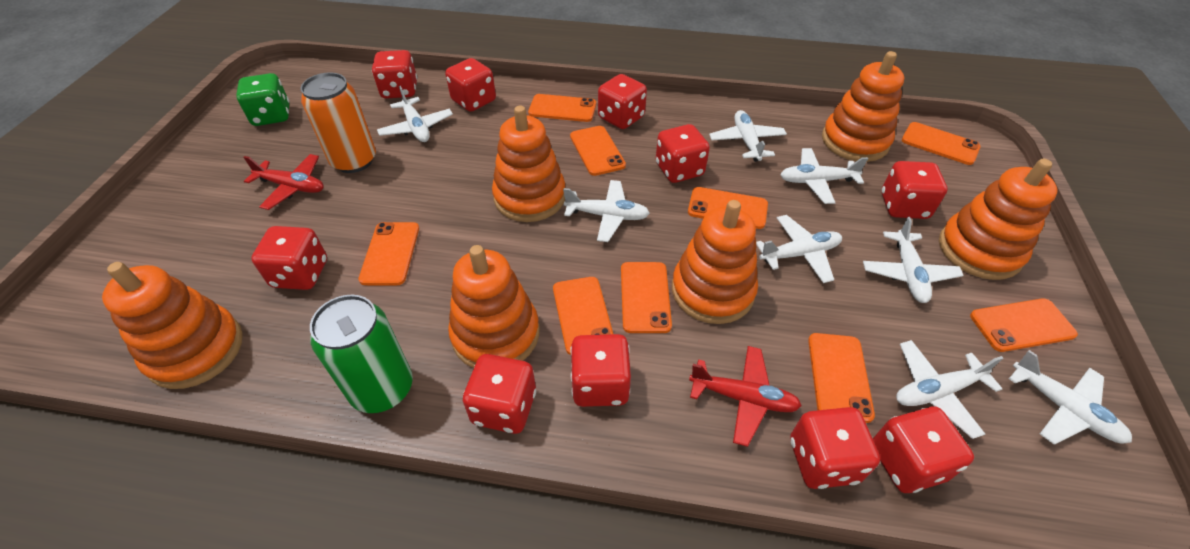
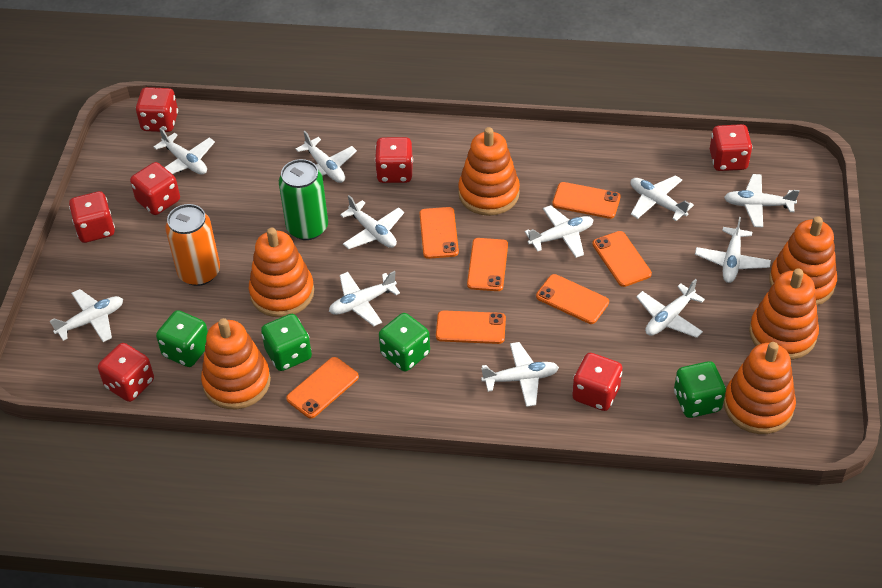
green dice: 1 -> 4
orange phone: 9 -> 7
red dice: 10 -> 7
red plane: 2 -> 0
white plane: 8 -> 11

